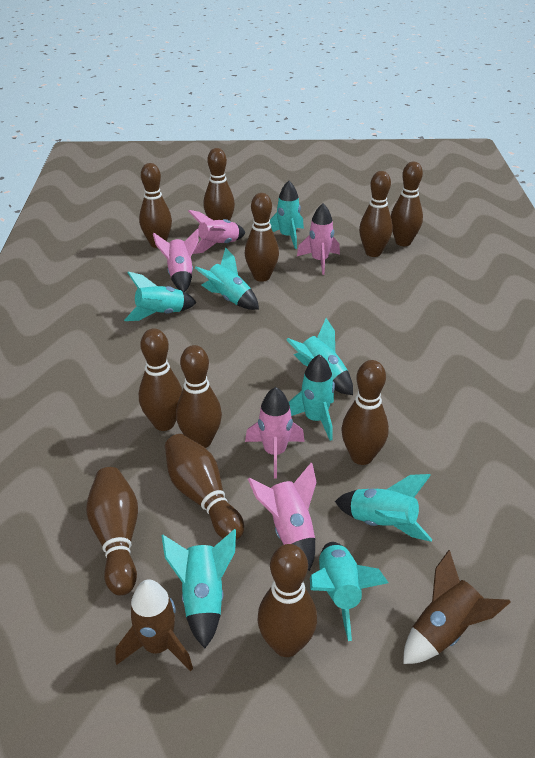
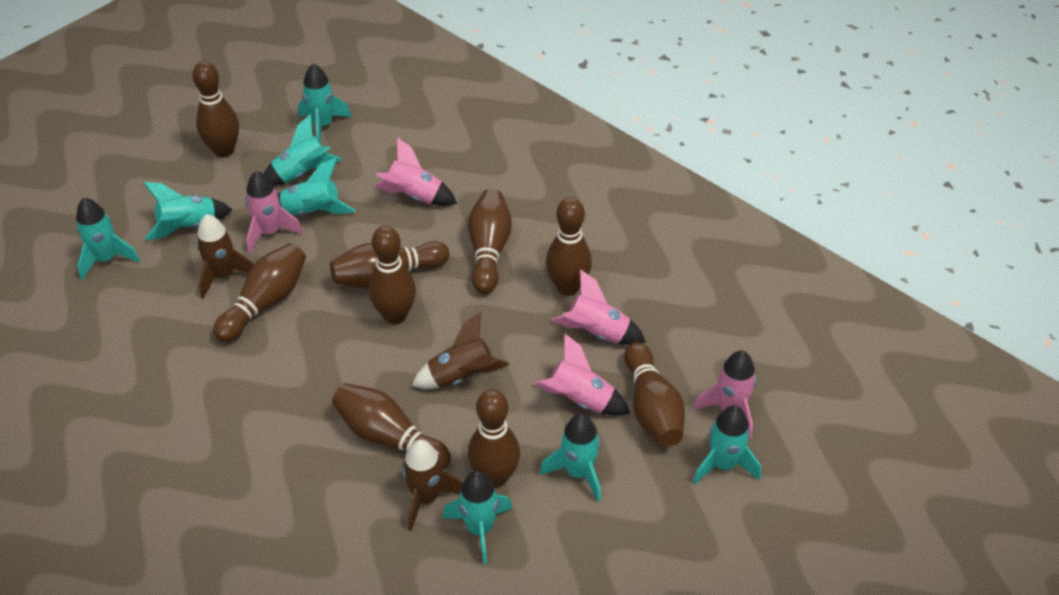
brown bowling pin: 11 -> 9
brown rocket: 2 -> 3

